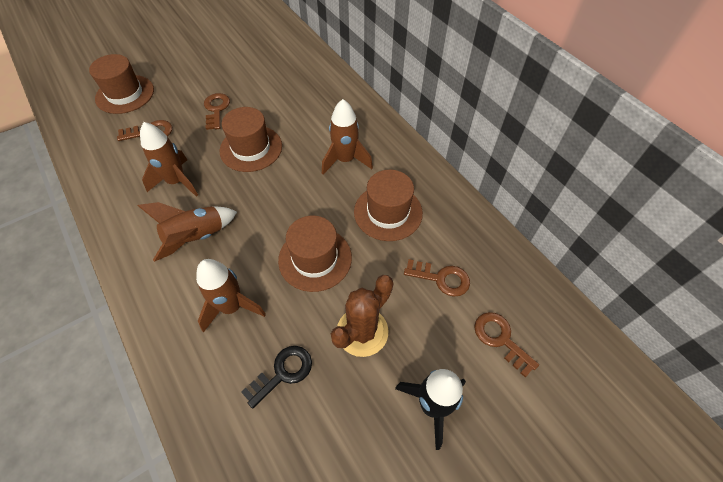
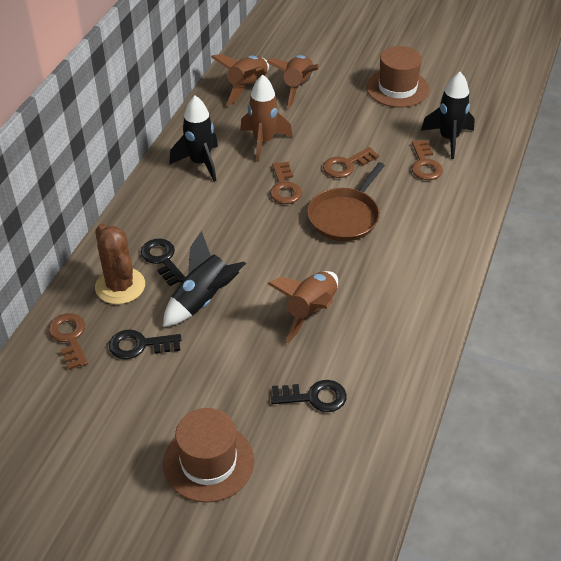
black key: 1 -> 3
black rocket: 1 -> 3
brown hat: 4 -> 2
brown pan: 0 -> 1

